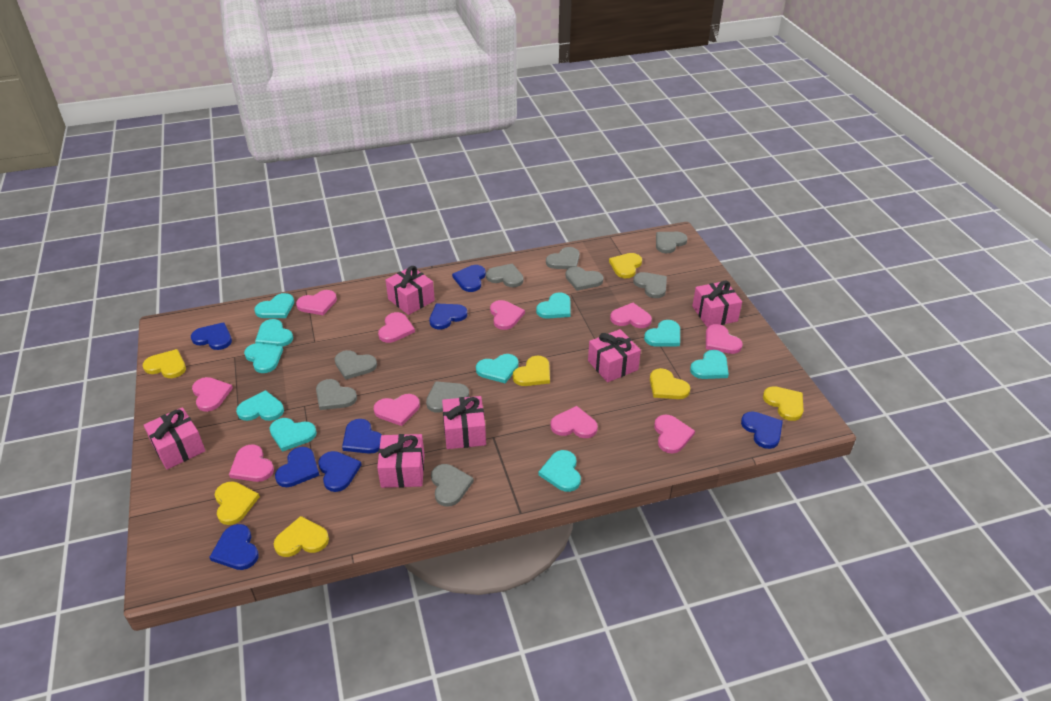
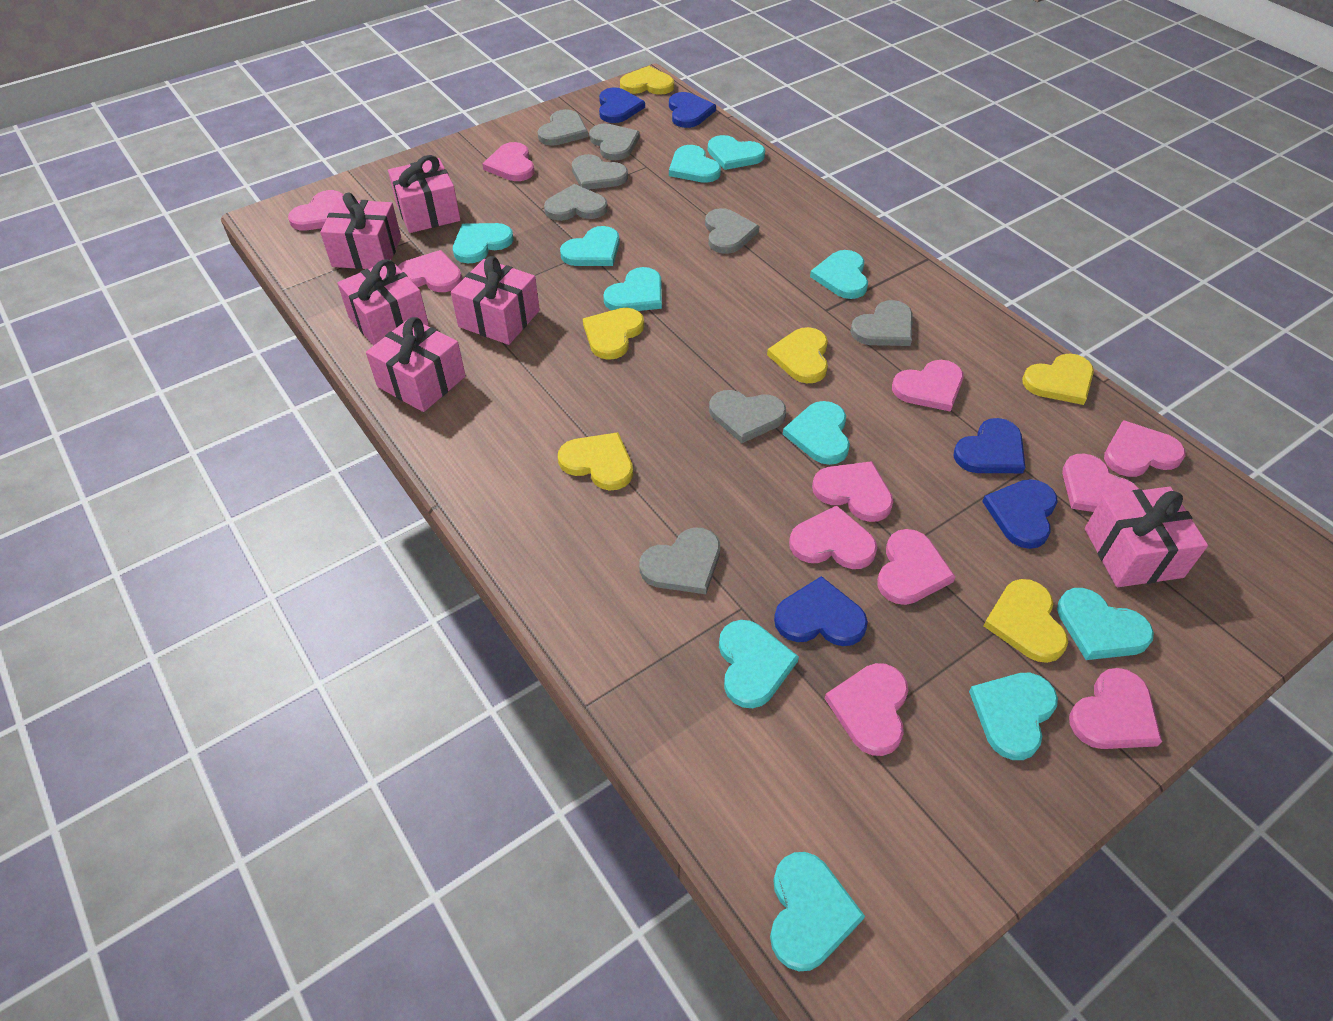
blue heart: 8 -> 5
grey heart: 9 -> 8
pink heart: 10 -> 11
turquoise heart: 10 -> 11
yellow heart: 7 -> 6

